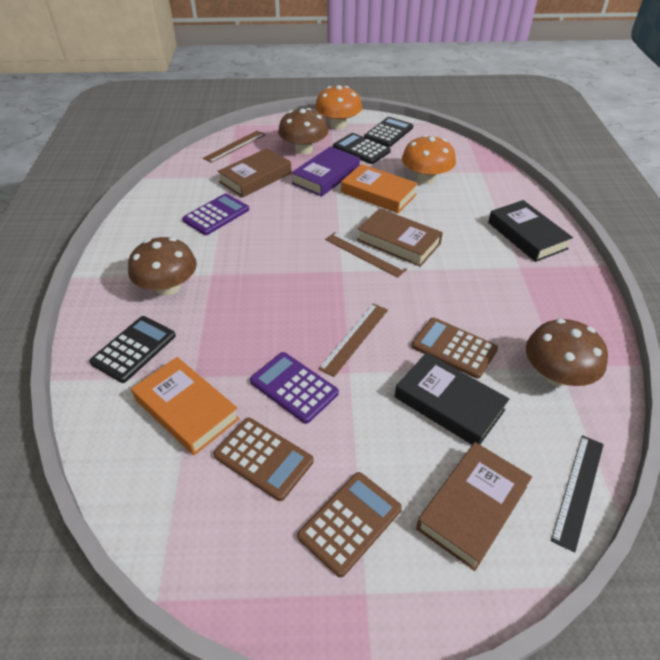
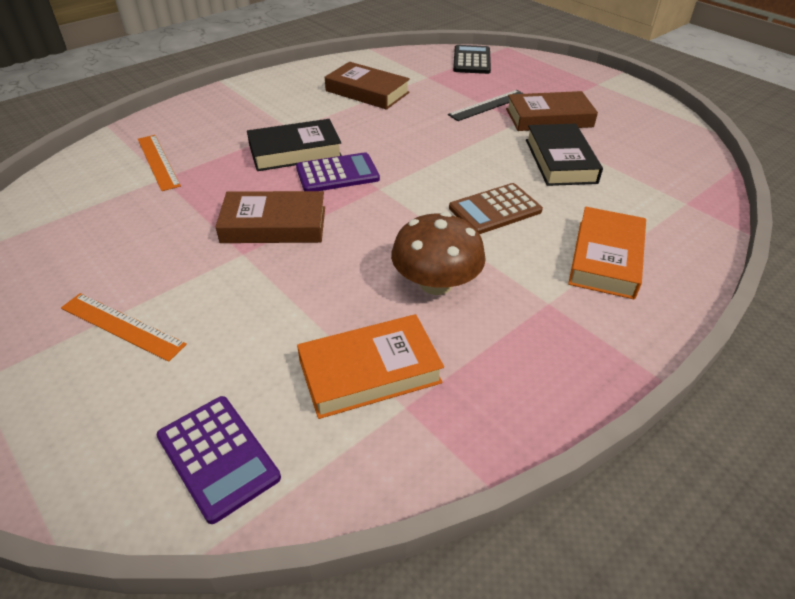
black calculator: 3 -> 1
brown calculator: 3 -> 1
brown mushroom: 3 -> 1
brown ruler: 3 -> 0
orange mushroom: 2 -> 0
orange ruler: 0 -> 2
purple book: 1 -> 0

